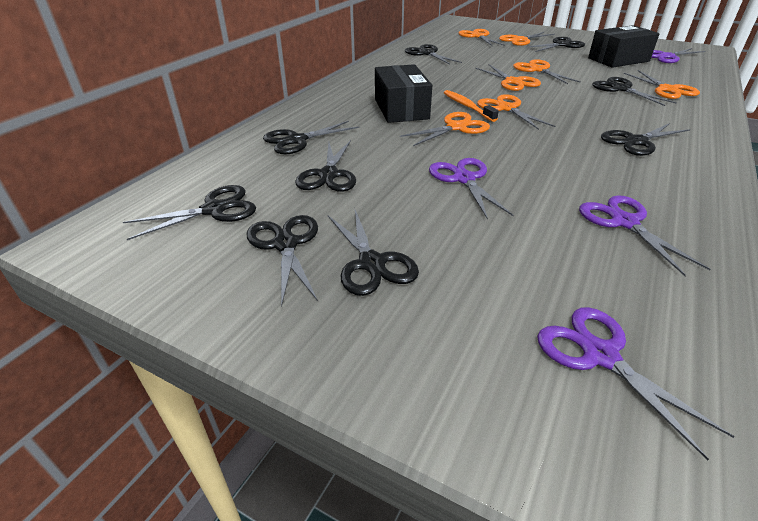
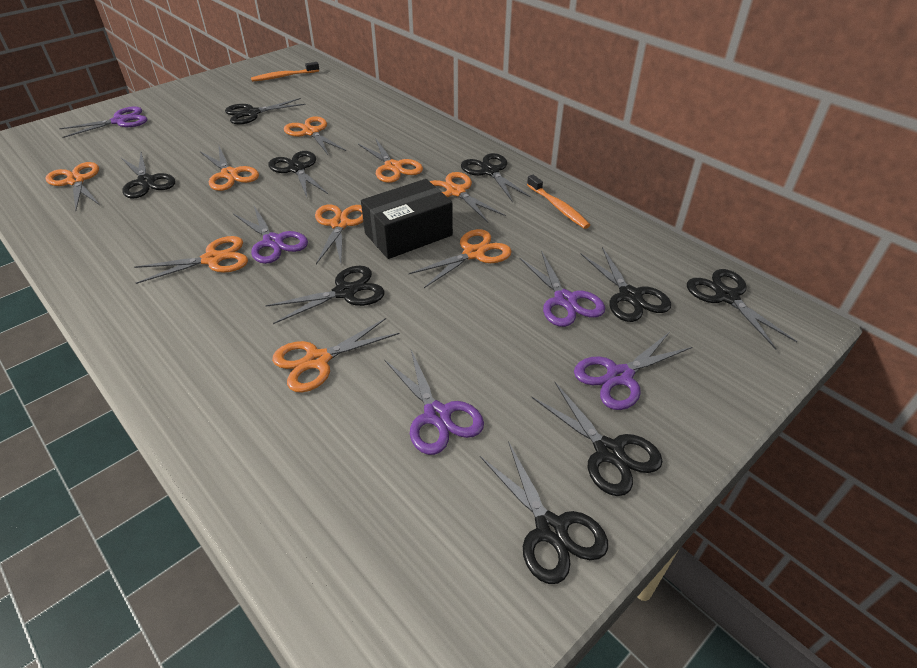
black box: 2 -> 1
orange scissors: 7 -> 9
orange toothbrush: 1 -> 2
purple scissors: 4 -> 5

